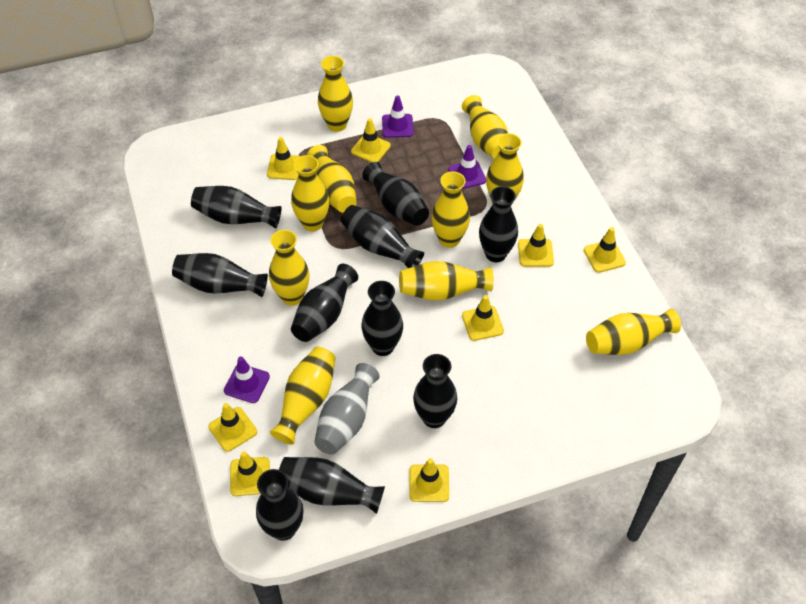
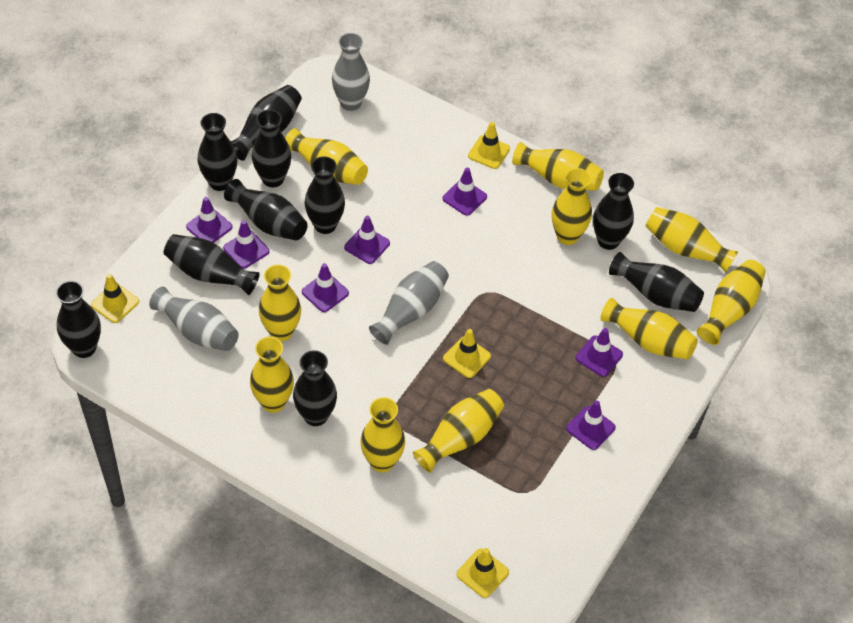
grey vase: 1 -> 3
purple traffic cone: 3 -> 7
yellow traffic cone: 8 -> 4

